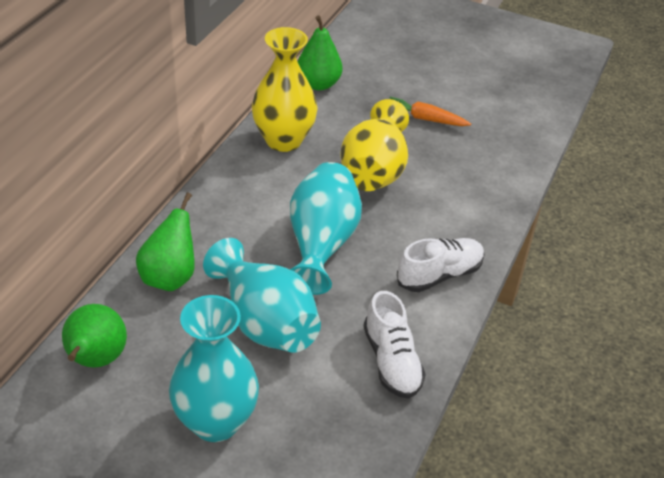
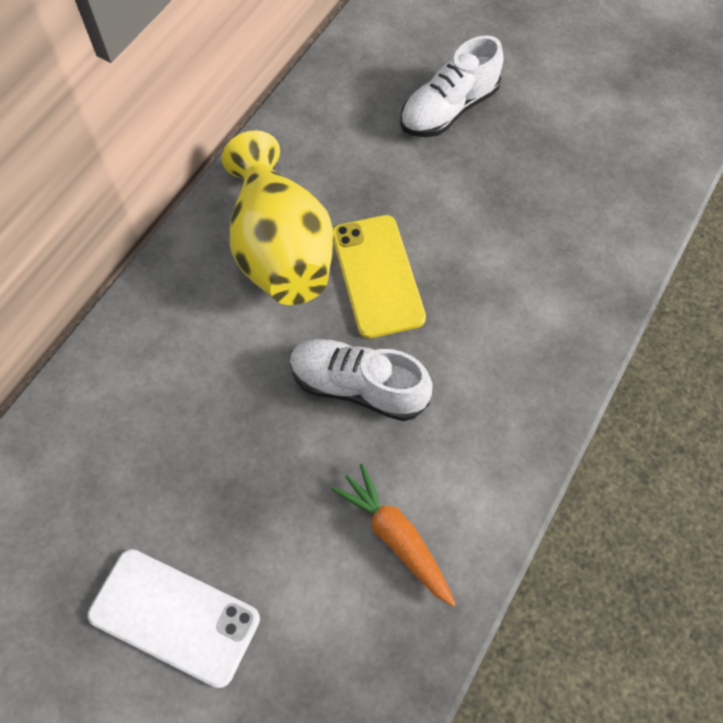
green pear: 3 -> 0
turquoise vase: 3 -> 0
white phone: 0 -> 1
yellow phone: 0 -> 1
yellow vase: 2 -> 1

